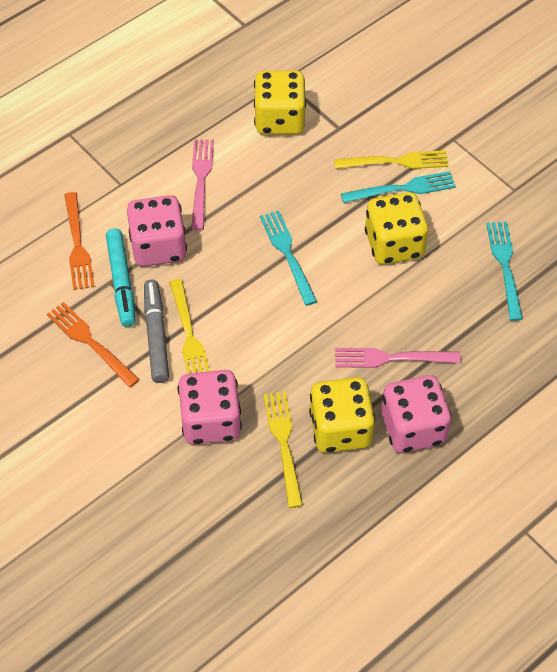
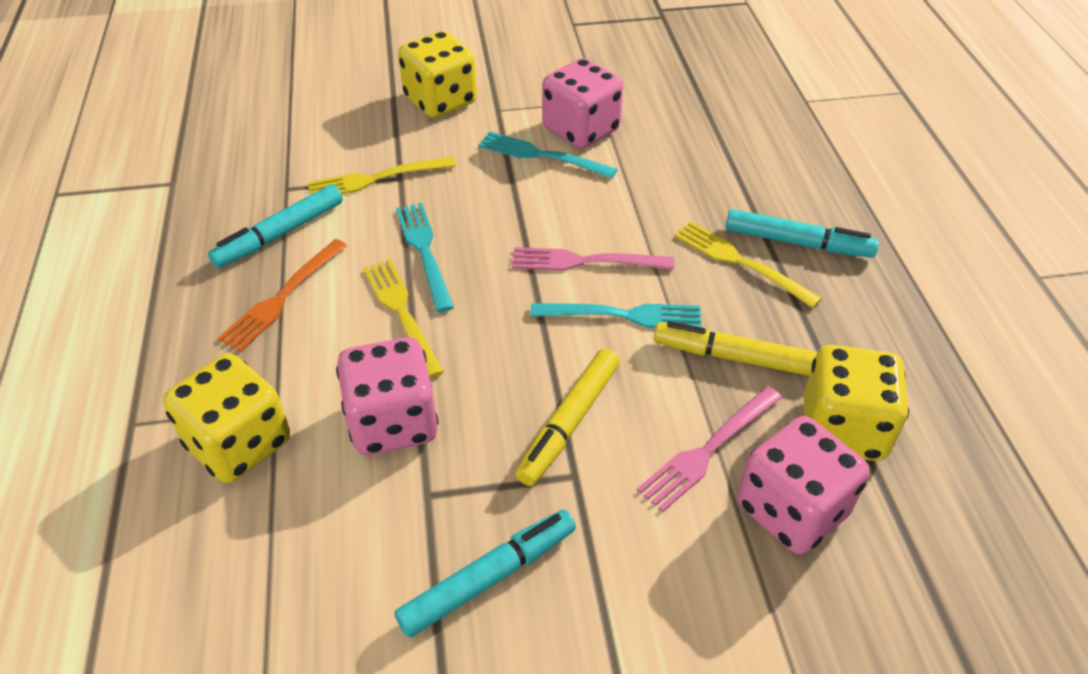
grey marker: 1 -> 0
orange fork: 2 -> 1
turquoise marker: 1 -> 3
yellow marker: 0 -> 2

